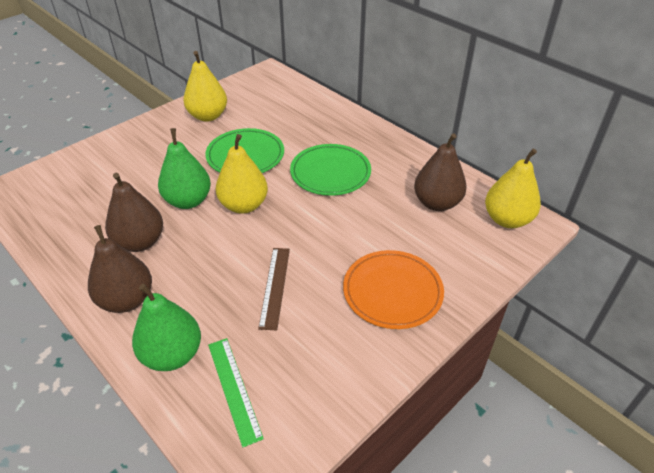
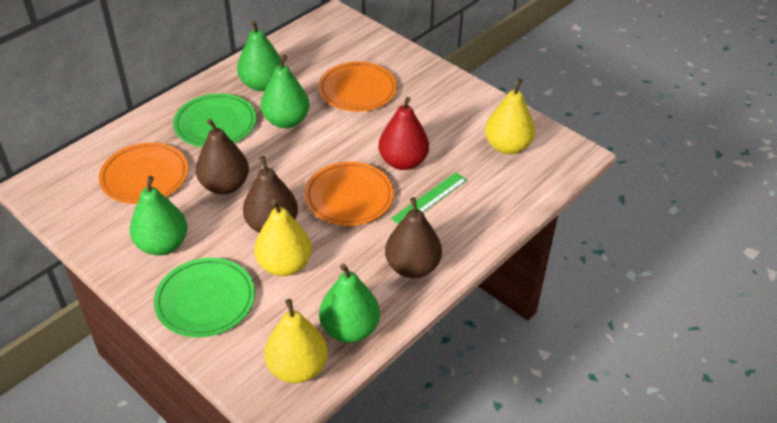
brown ruler: 1 -> 0
green pear: 2 -> 4
orange plate: 1 -> 3
red pear: 0 -> 1

